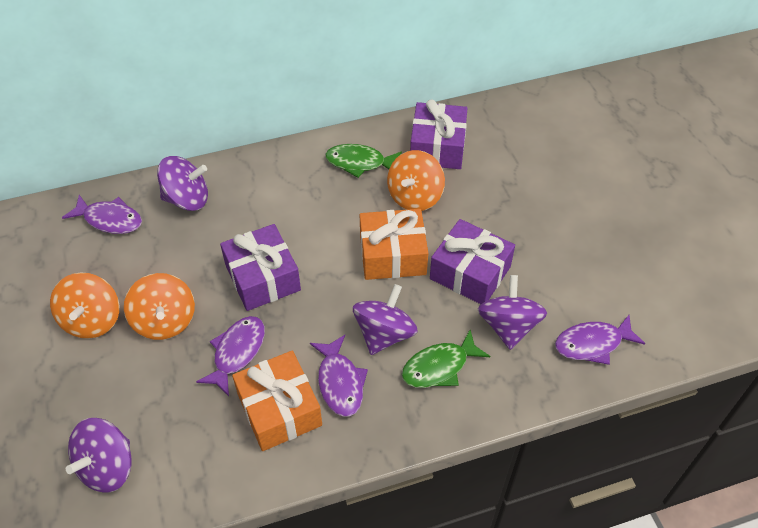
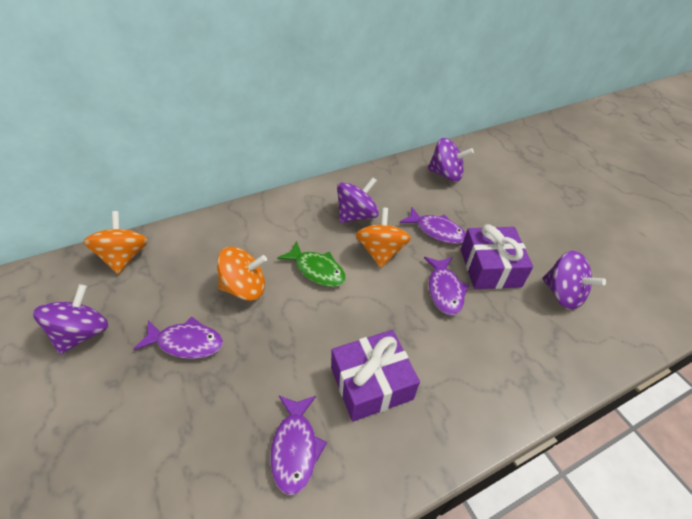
green fish: 2 -> 1
orange gift: 2 -> 0
purple gift: 3 -> 2

